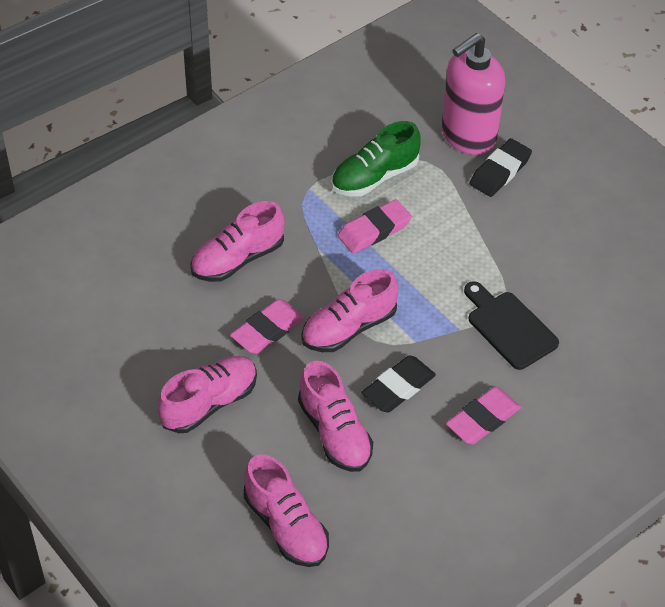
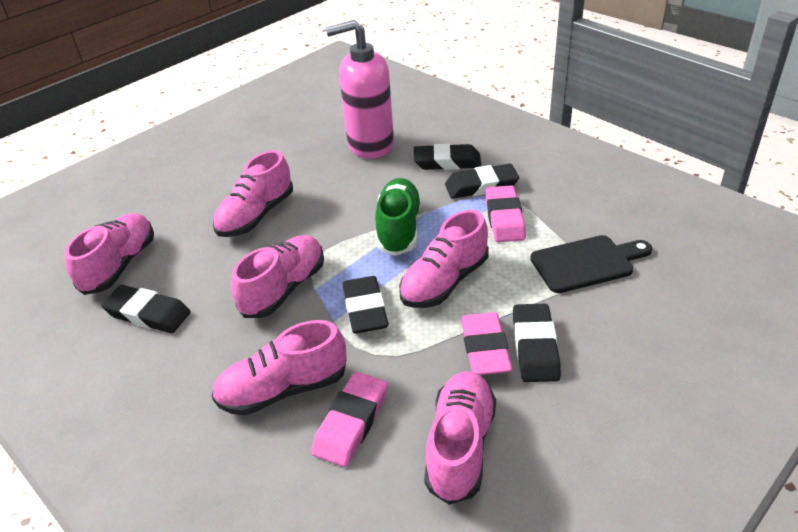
black eraser: 2 -> 5
pink shoe: 5 -> 6

